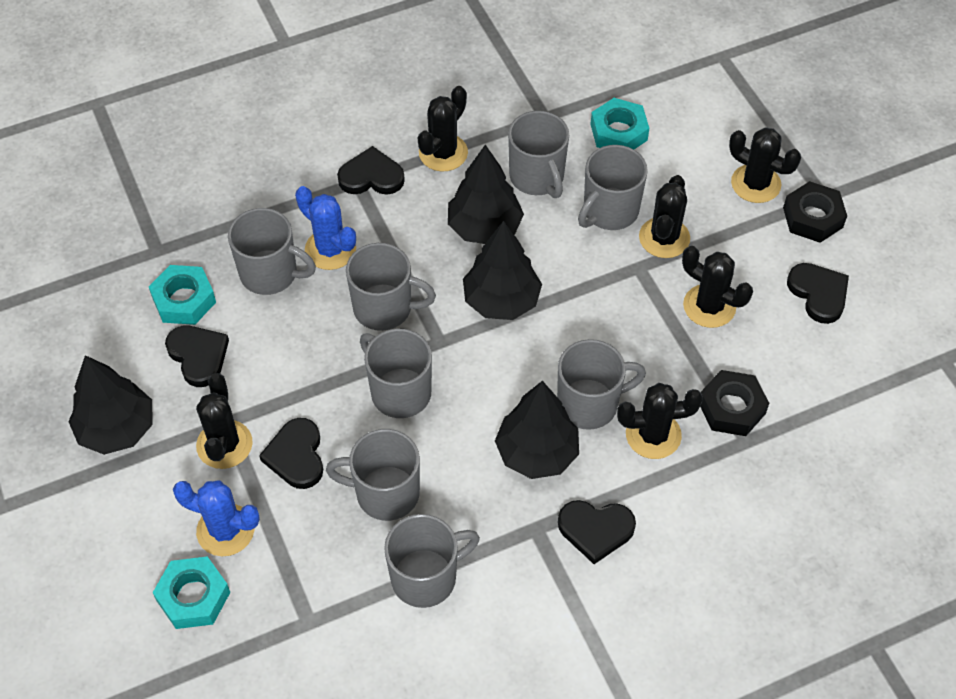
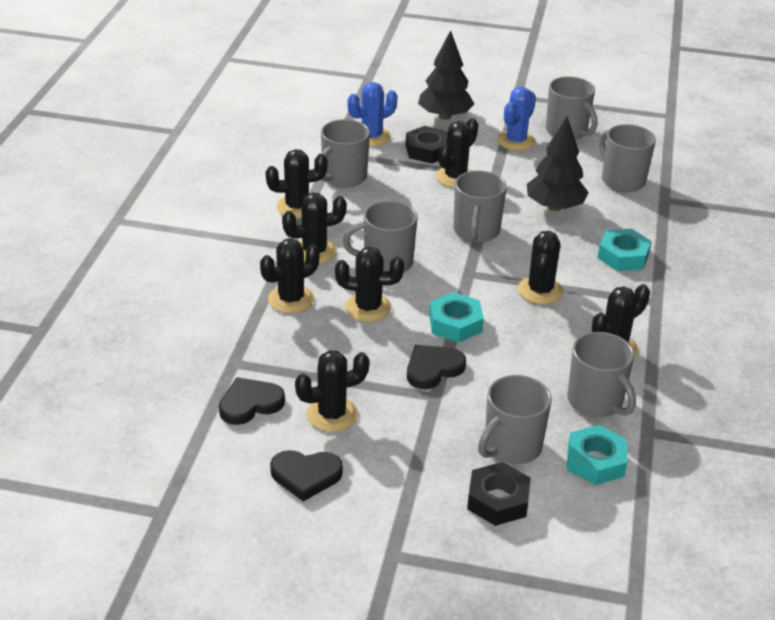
black cactus: 6 -> 8
black heart: 5 -> 3
black tree: 4 -> 2
grey mug: 8 -> 7

